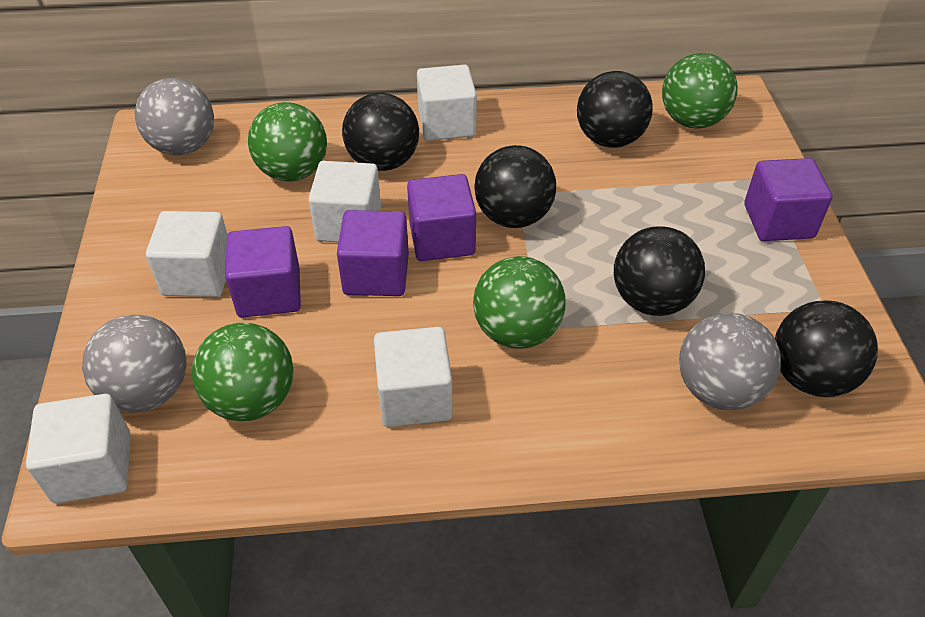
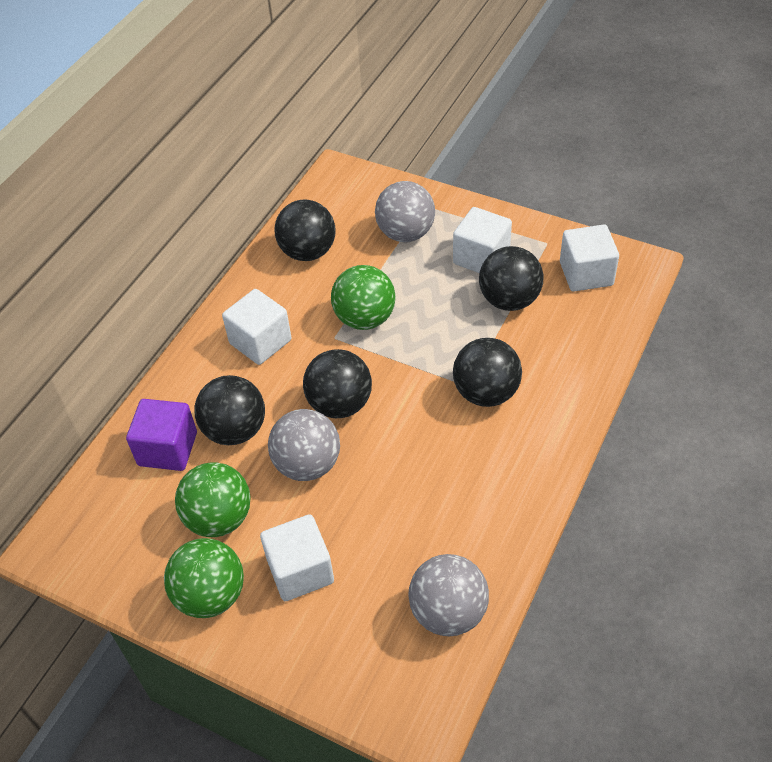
green ball: 4 -> 3
purple cube: 4 -> 1
white cube: 5 -> 4

